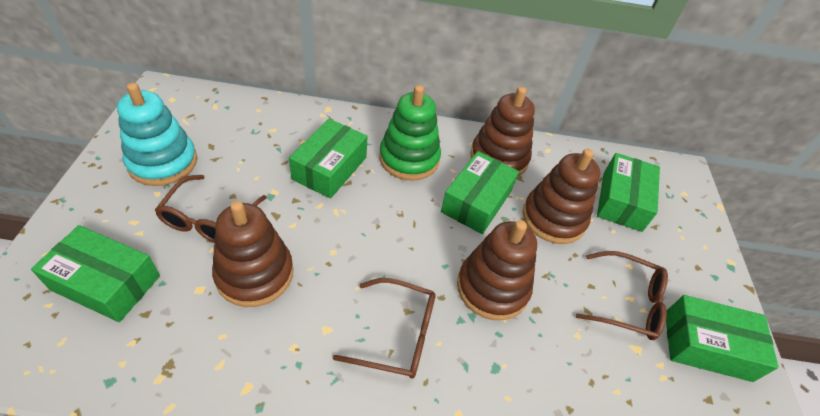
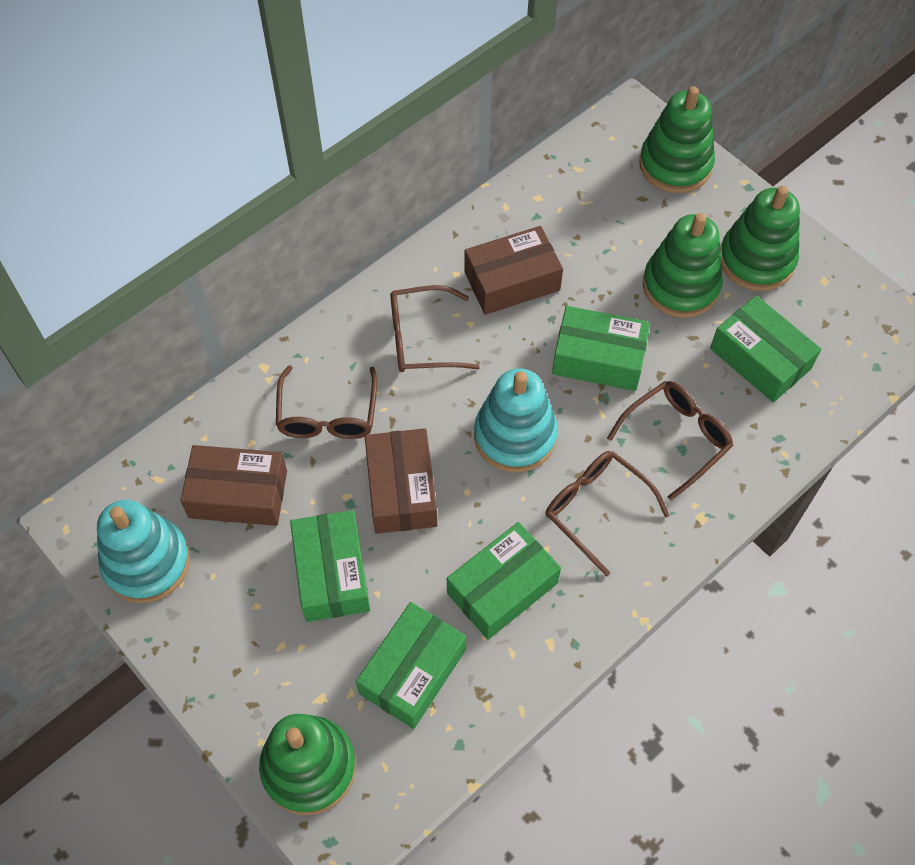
brown box: 0 -> 3
brown glasses: 3 -> 4
brown stacking toy: 4 -> 0
green stacking toy: 1 -> 4
turquoise stacking toy: 1 -> 2

